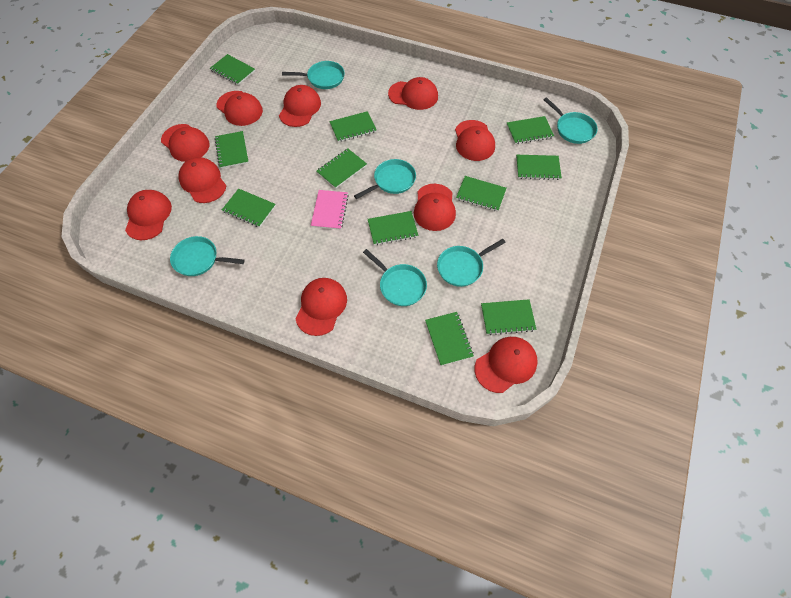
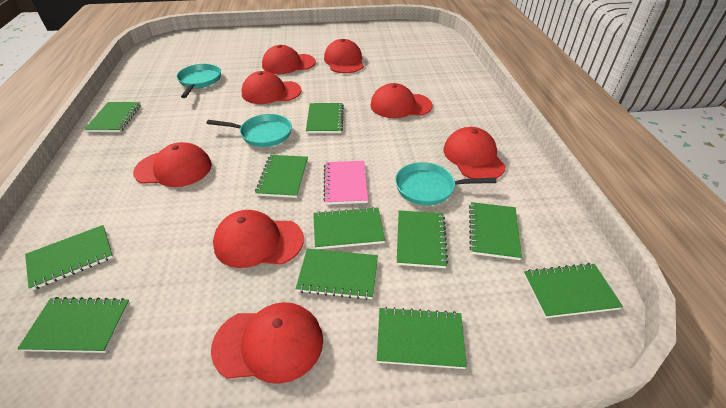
red cap: 10 -> 8
turquoise pan: 6 -> 3

